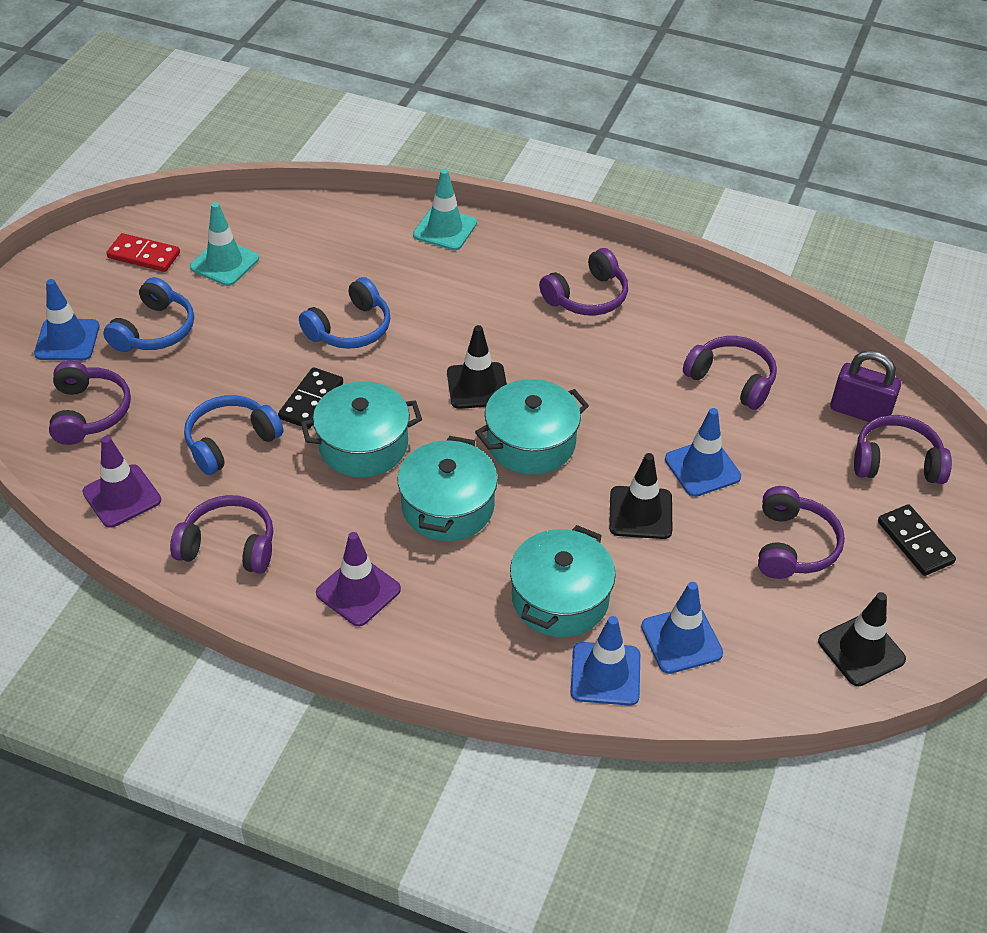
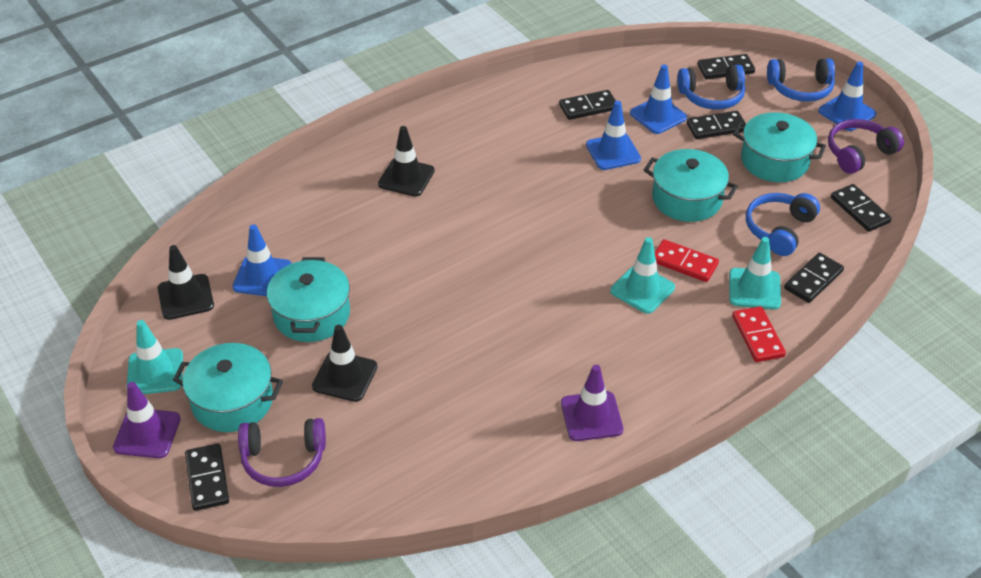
black domino: 2 -> 6
purple headphones: 6 -> 2
purple padlock: 1 -> 0
red domino: 1 -> 2
turquoise traffic cone: 2 -> 3

